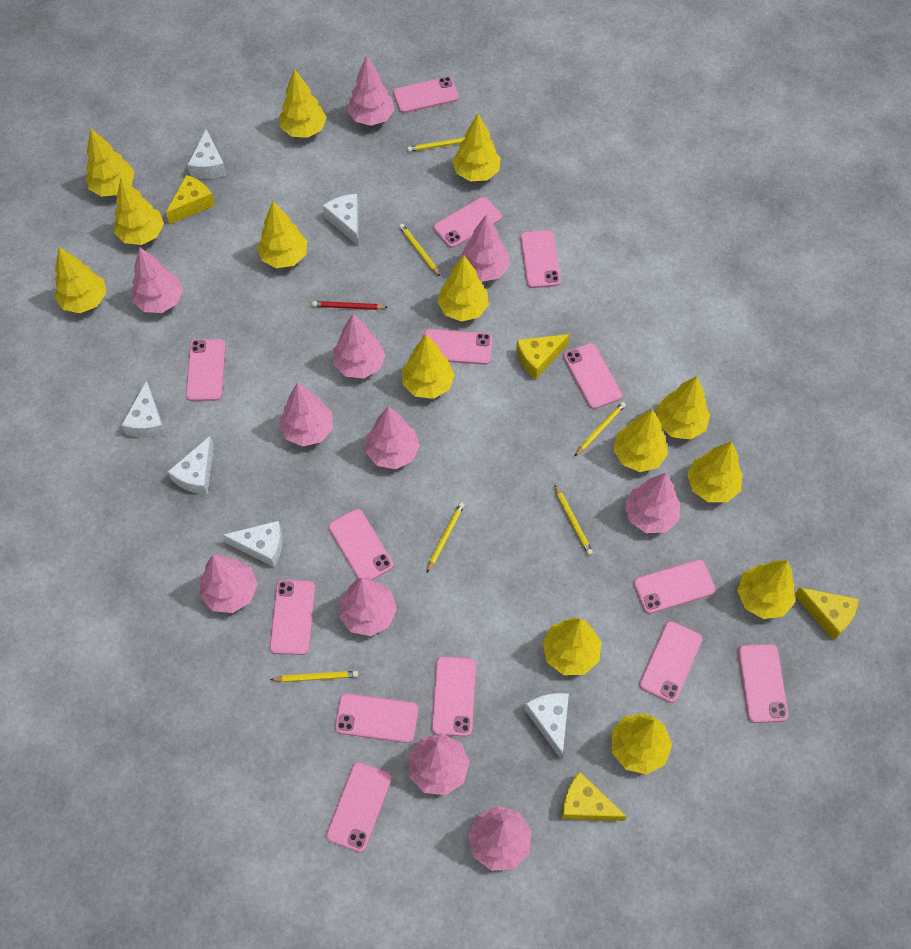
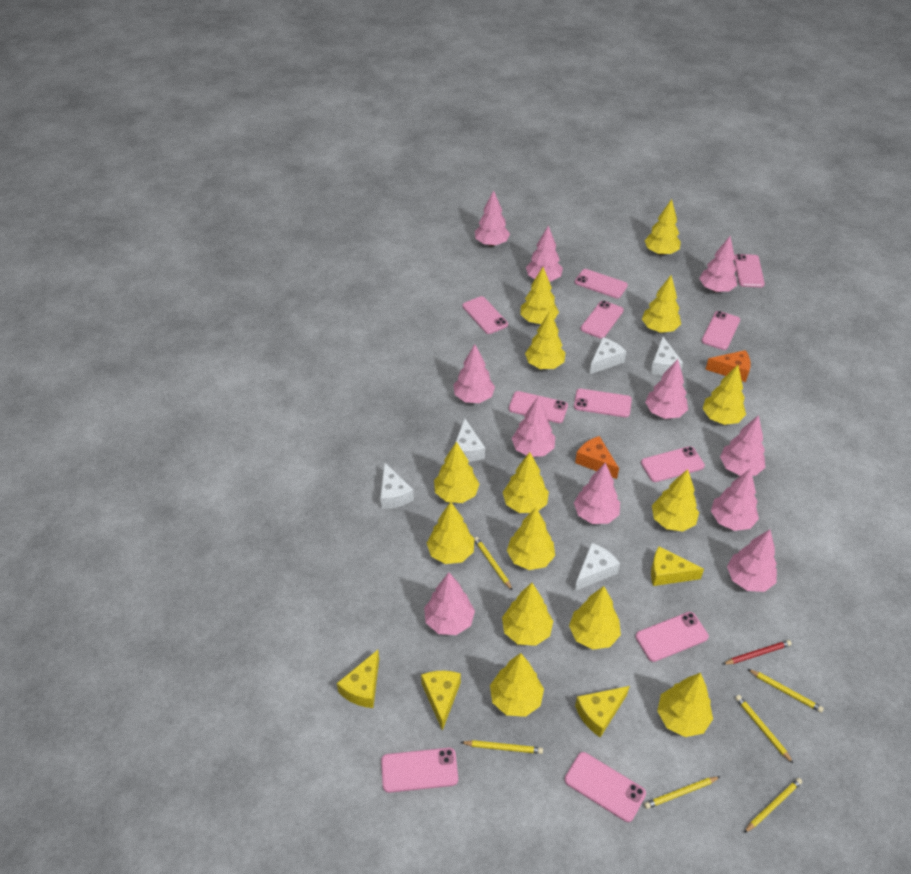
orange cheese: 0 -> 2
pink phone: 14 -> 11
white cheese: 6 -> 5

